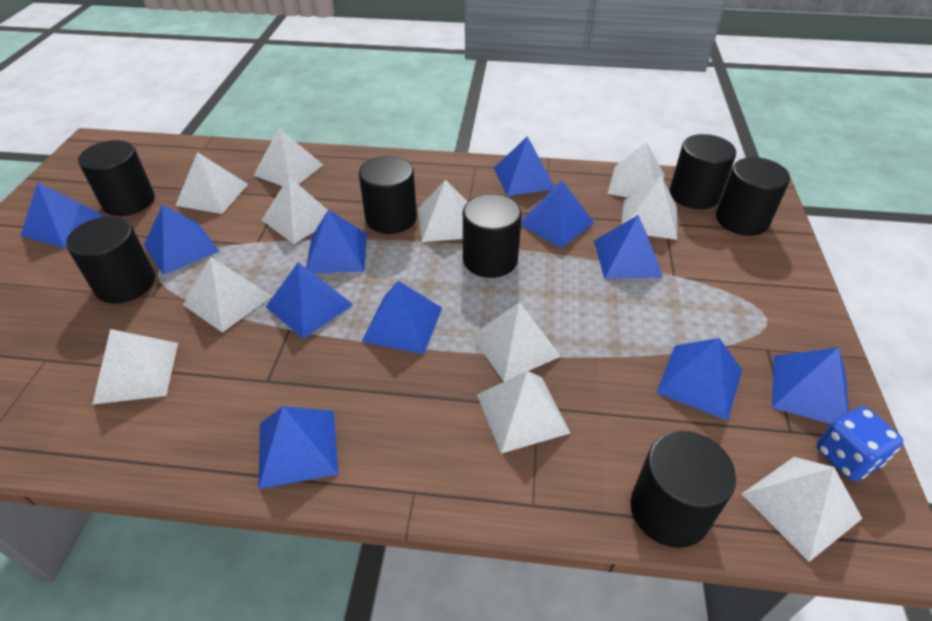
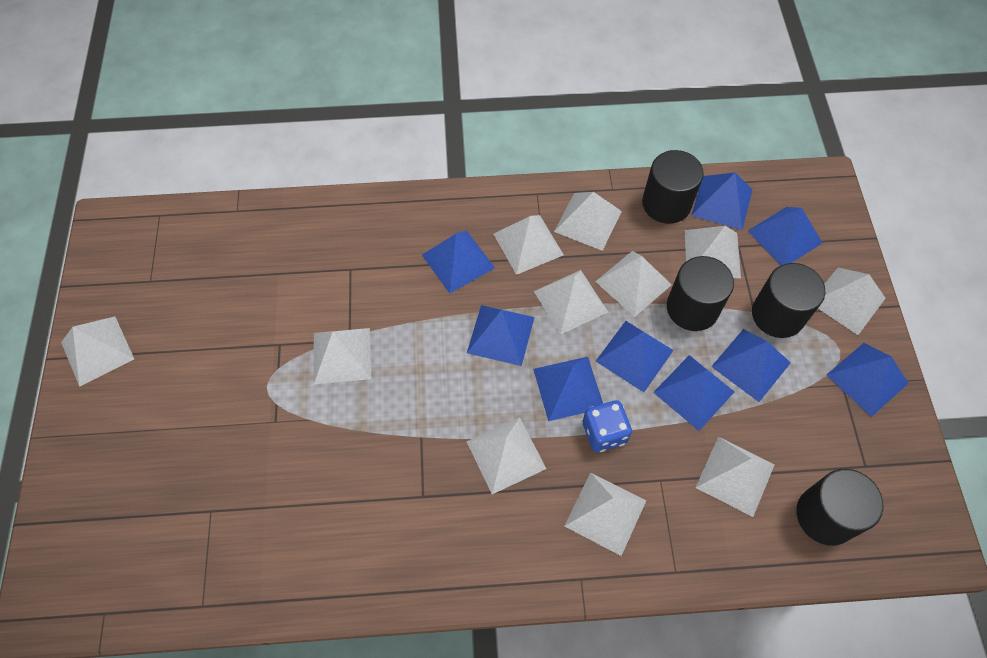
black cylinder: 7 -> 4
blue pyramid: 11 -> 9

